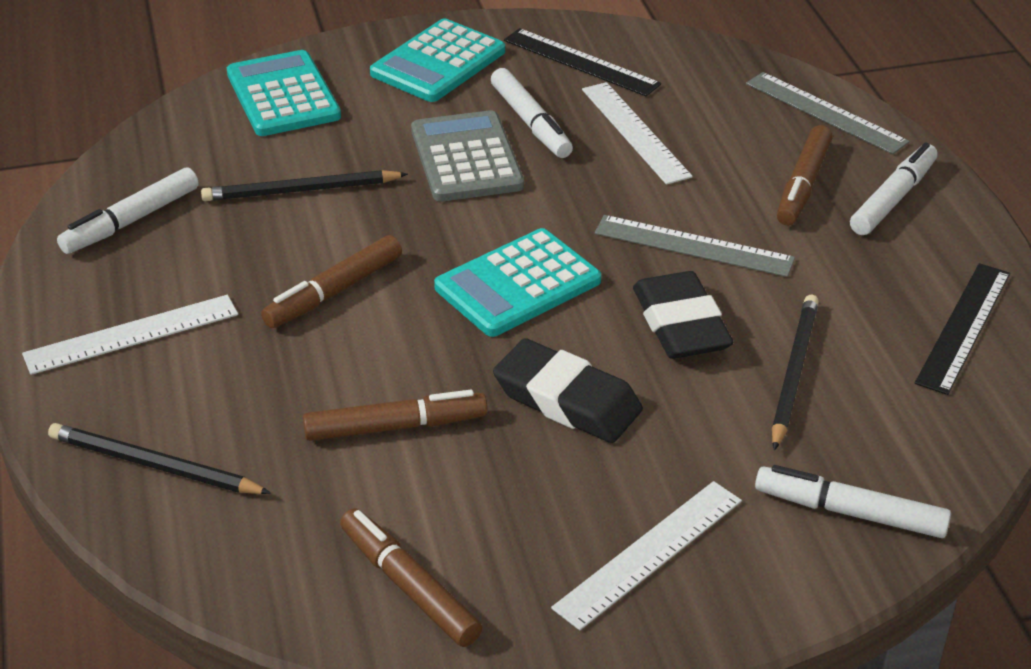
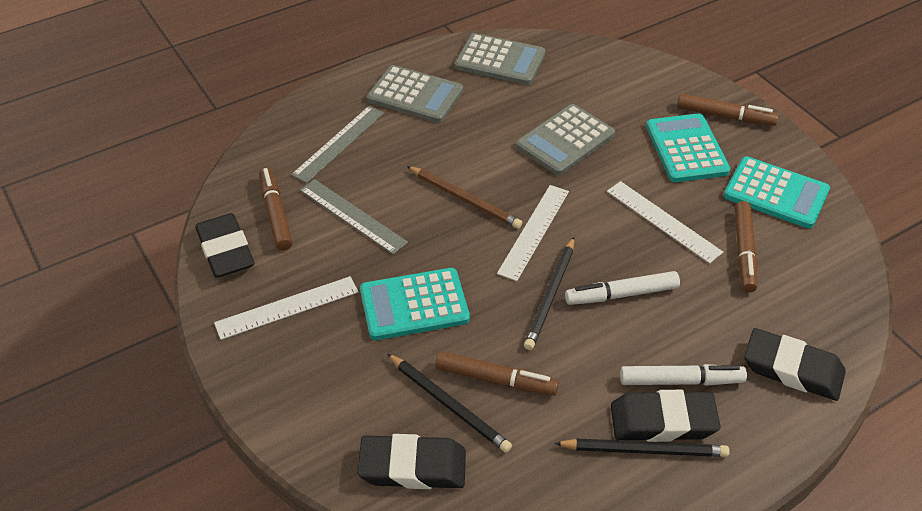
black eraser: 2 -> 4
black ruler: 2 -> 0
brown pencil: 0 -> 1
grey calculator: 1 -> 3
white marker: 4 -> 2

